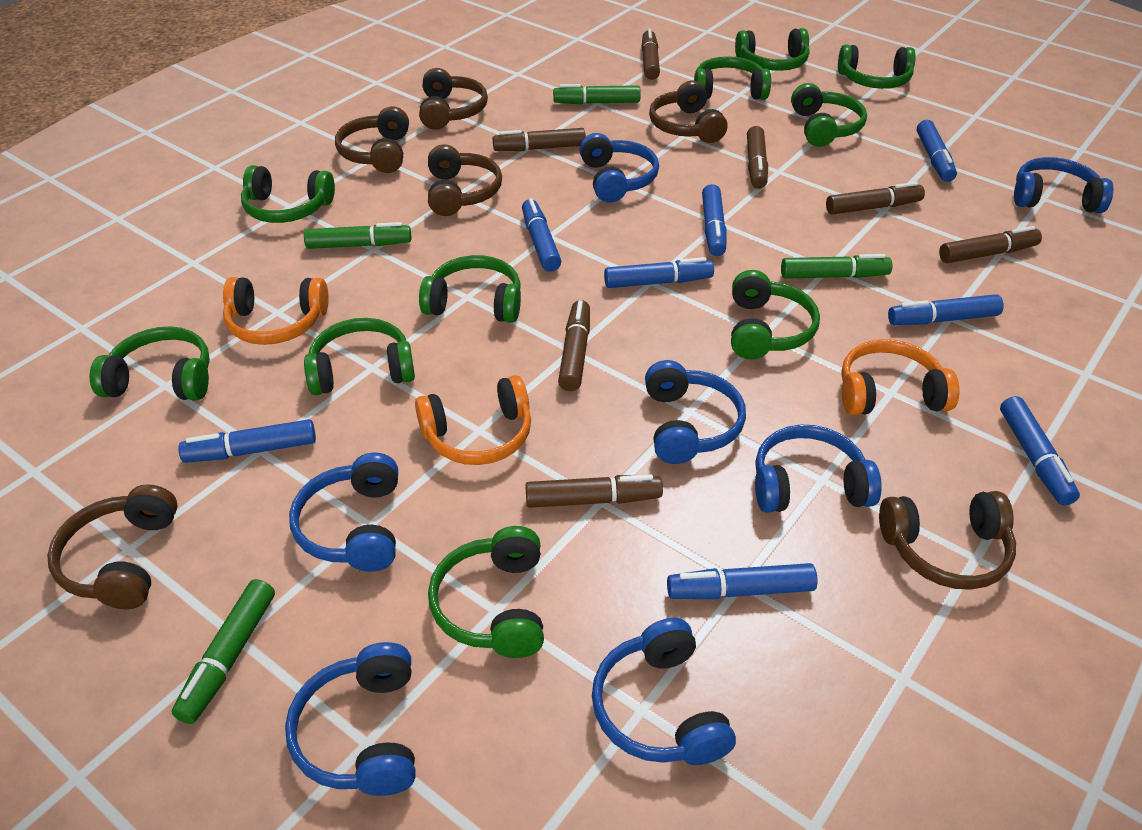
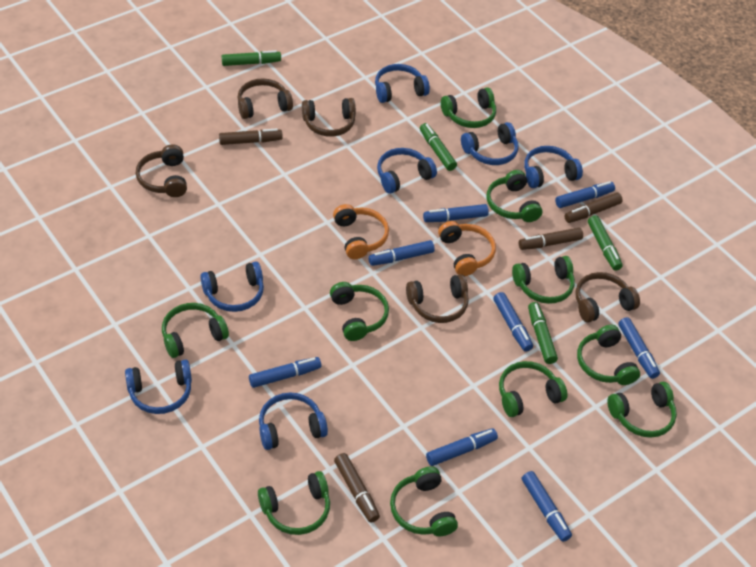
brown headphones: 6 -> 5
brown marker: 7 -> 4
orange headphones: 3 -> 2

